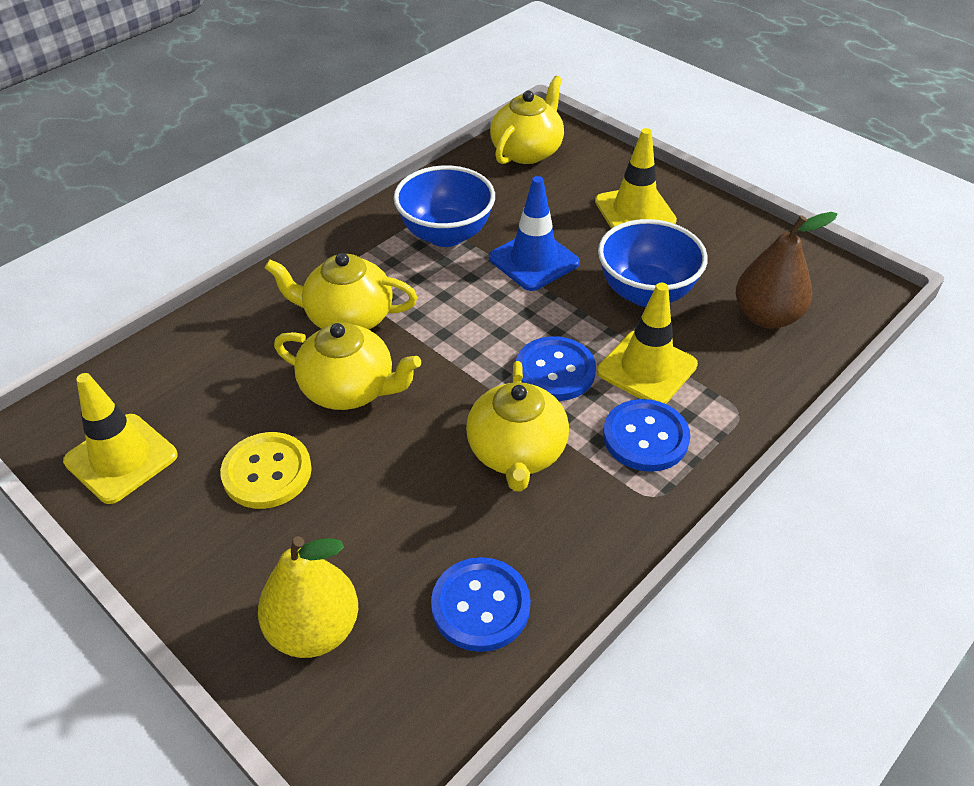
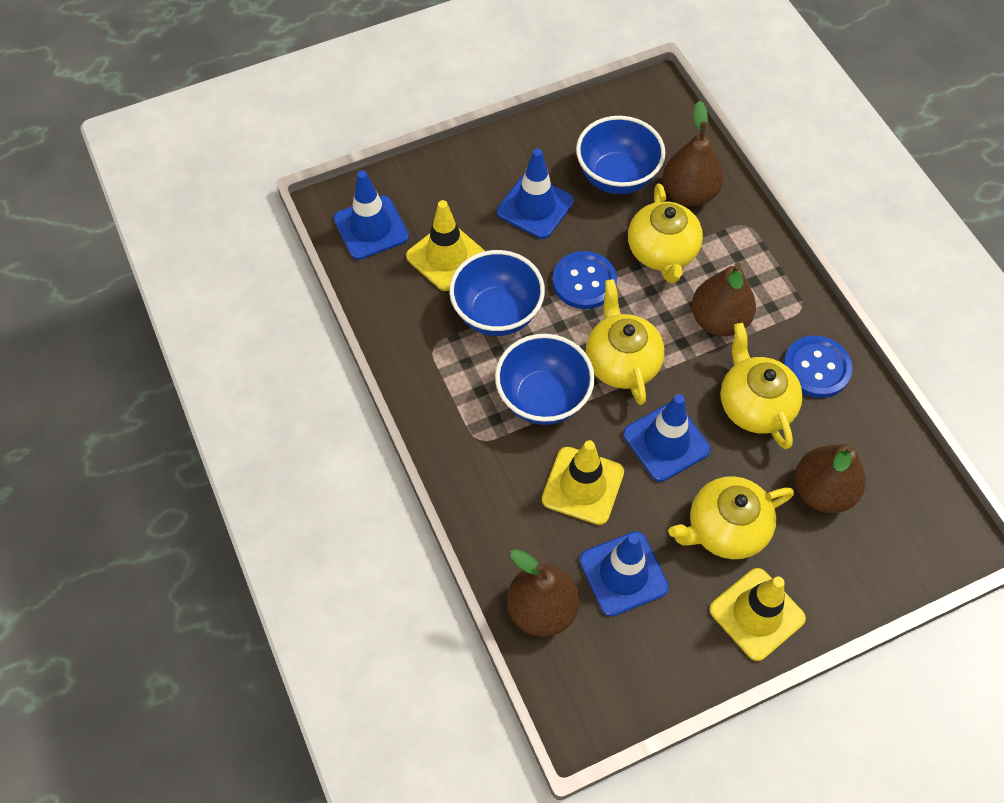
blue bowl: 2 -> 3
blue button: 3 -> 2
blue traffic cone: 1 -> 4
brown pear: 1 -> 4
yellow button: 1 -> 0
yellow pear: 1 -> 0

